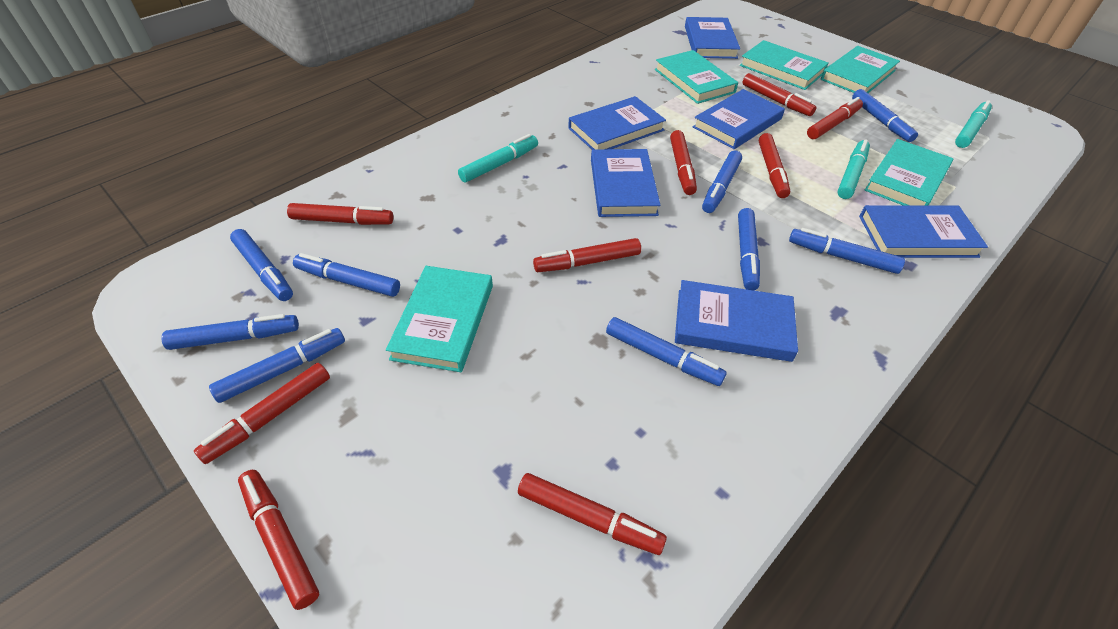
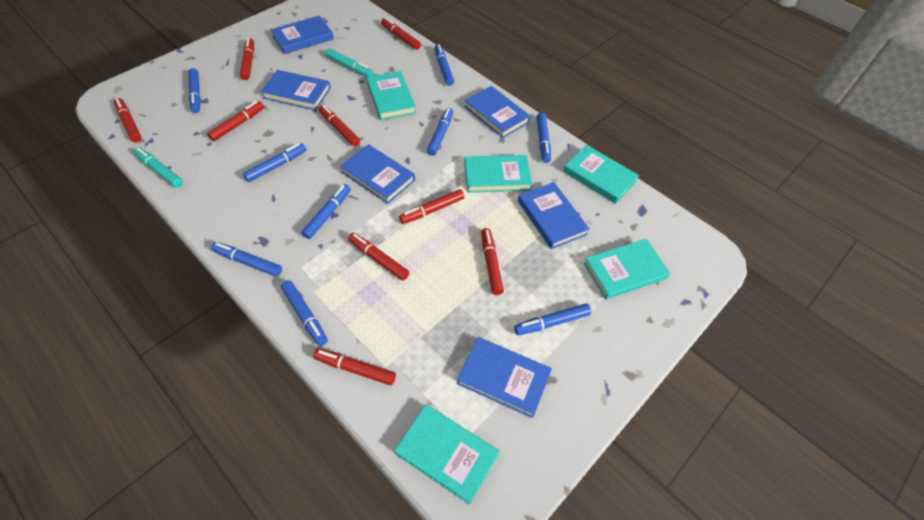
turquoise marker: 3 -> 2

